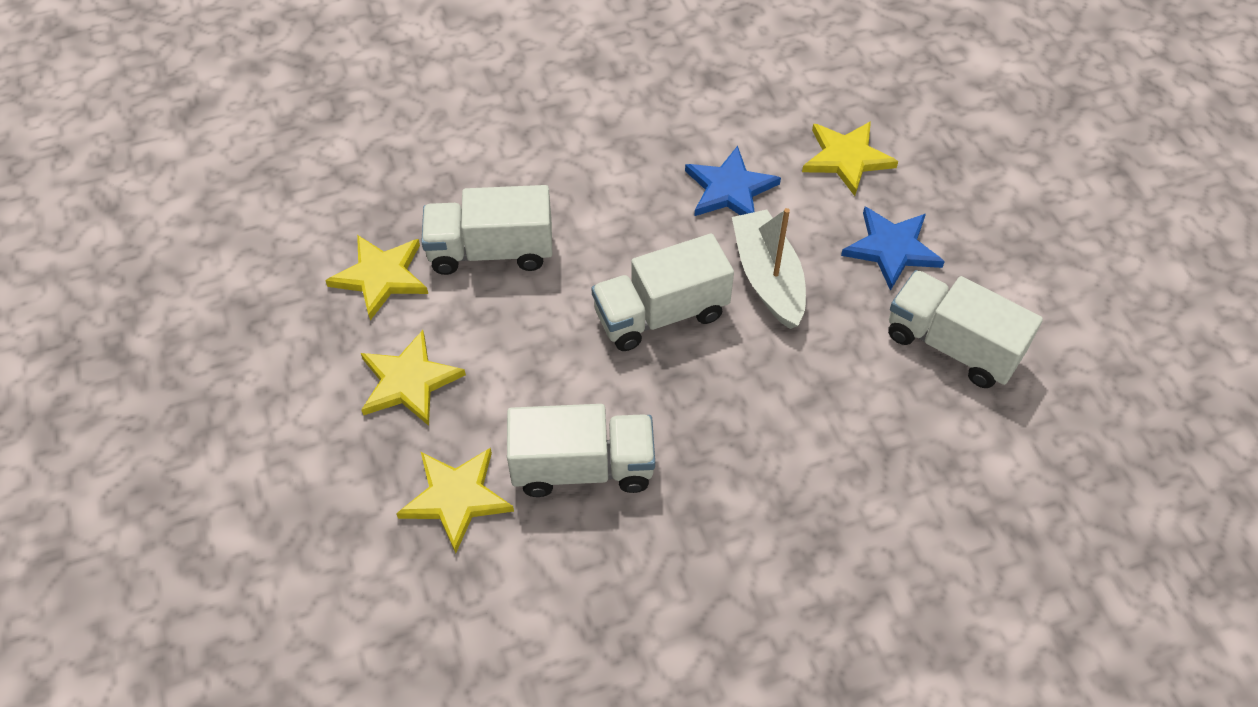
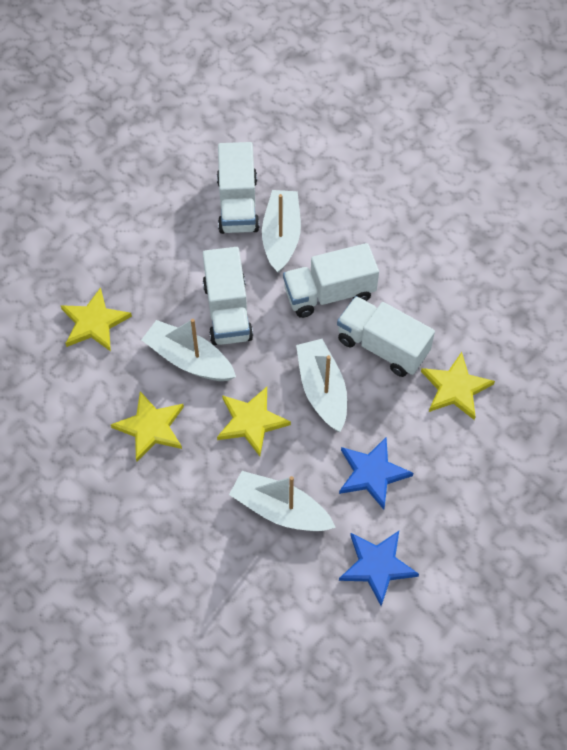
white boat: 1 -> 4

